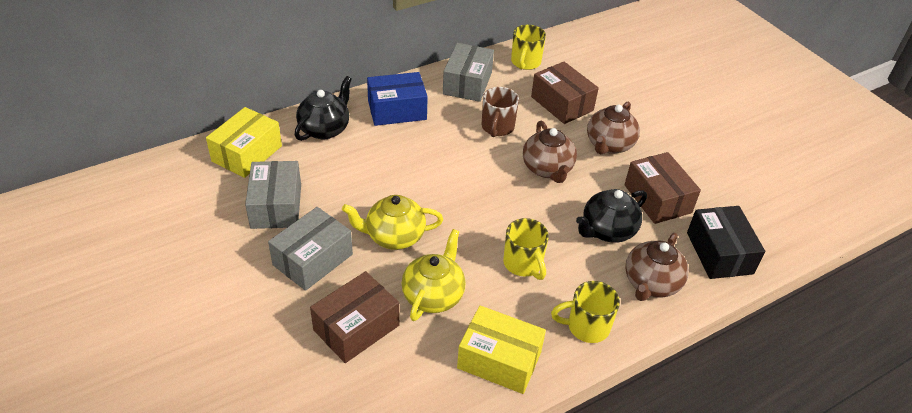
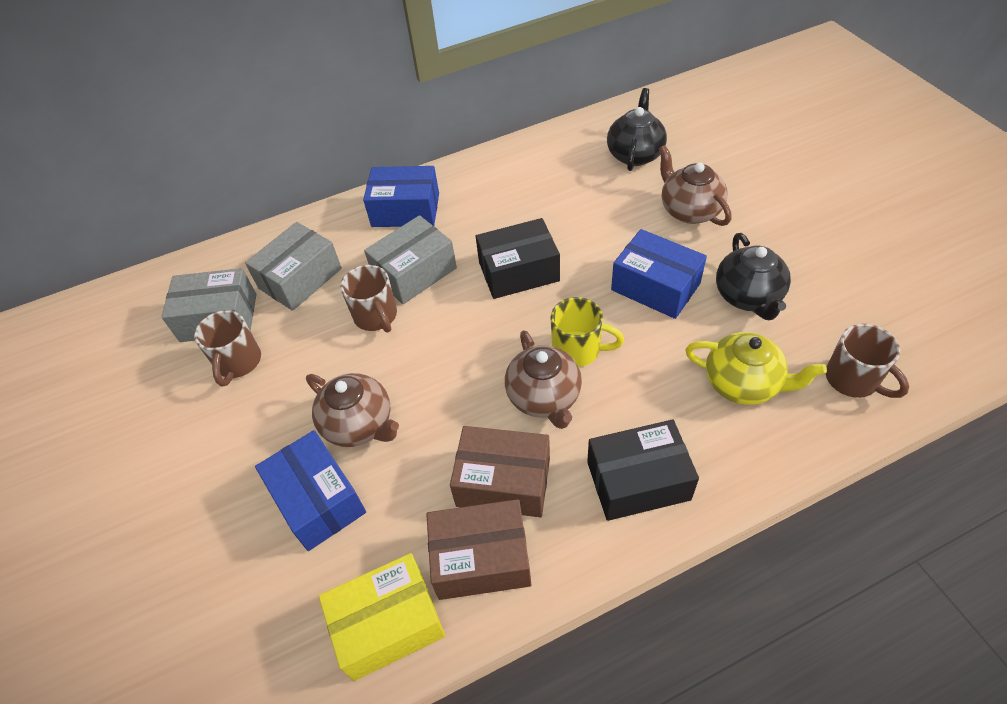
black box: 1 -> 2
blue box: 1 -> 3
brown box: 3 -> 2
brown mug: 1 -> 3
yellow box: 2 -> 1
yellow mug: 3 -> 1
yellow teapot: 2 -> 1

